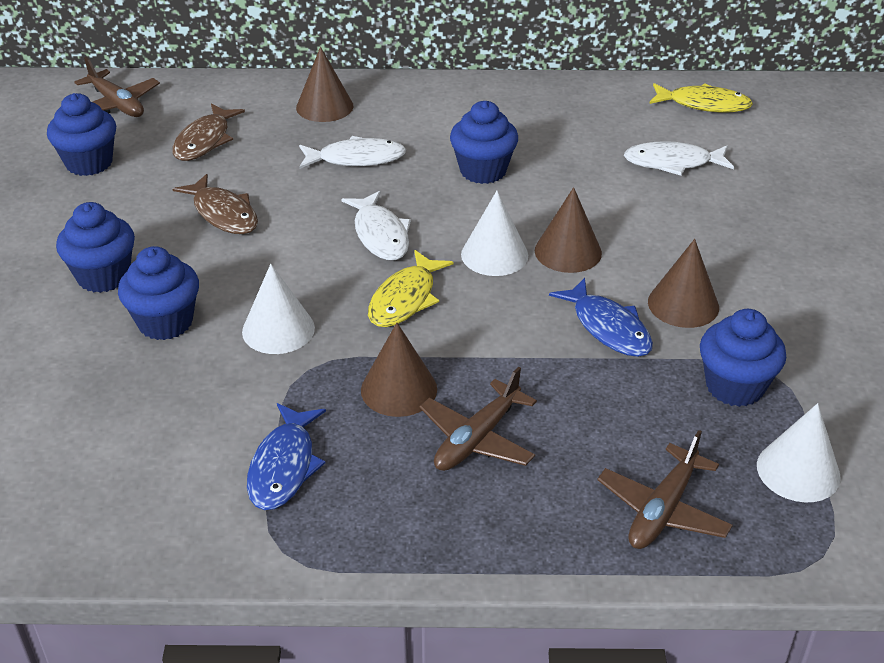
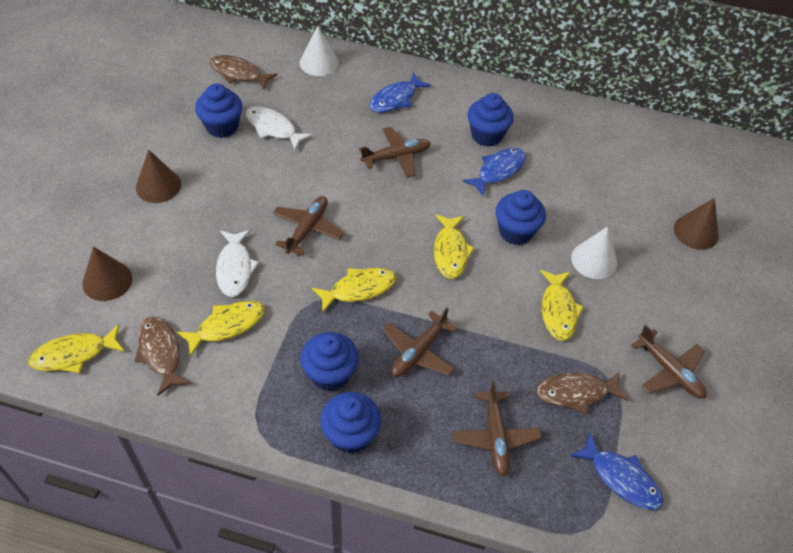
blue fish: 2 -> 3
brown cone: 4 -> 3
brown fish: 2 -> 3
brown plane: 3 -> 5
white cone: 3 -> 2
white fish: 3 -> 2
yellow fish: 2 -> 5

